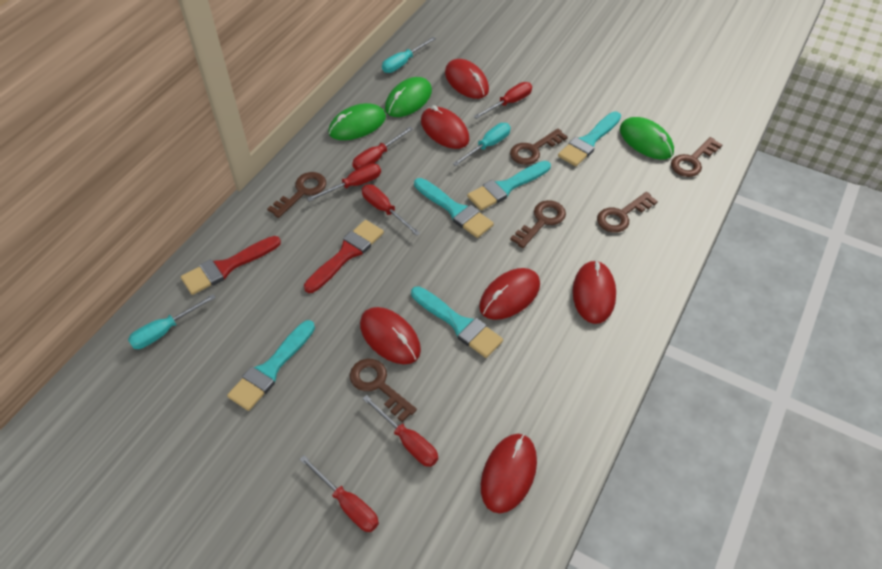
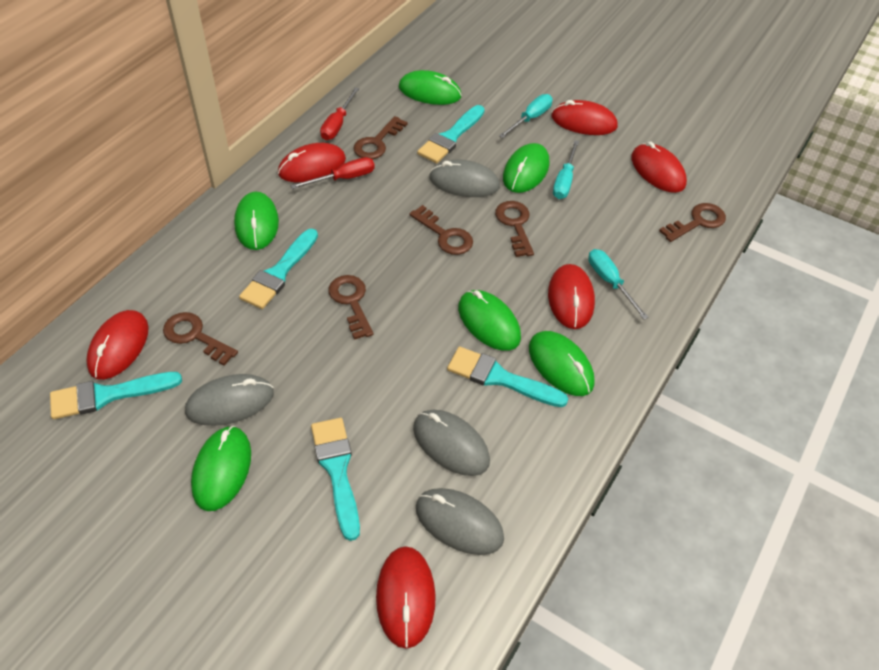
green mouse: 3 -> 6
grey mouse: 0 -> 4
red brush: 2 -> 0
red screwdriver: 6 -> 2

